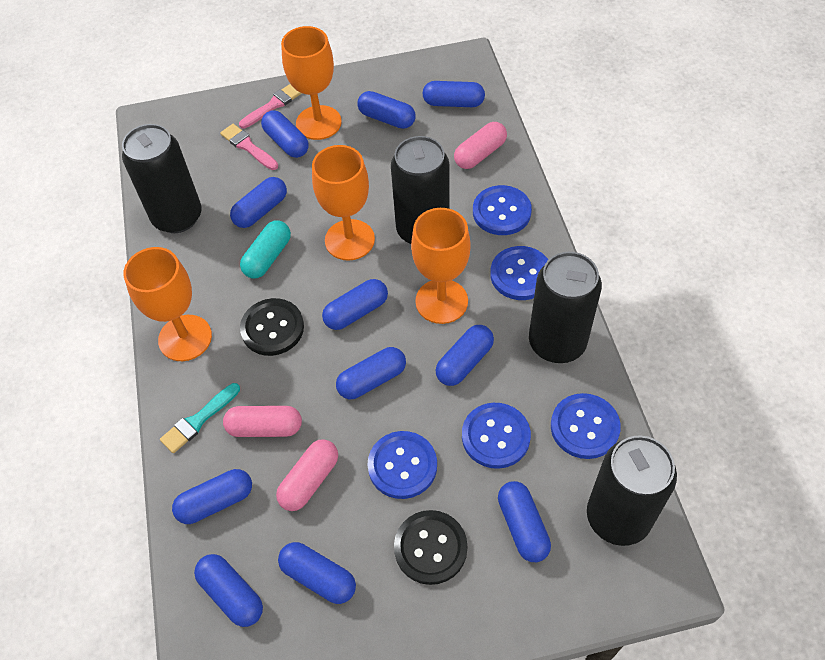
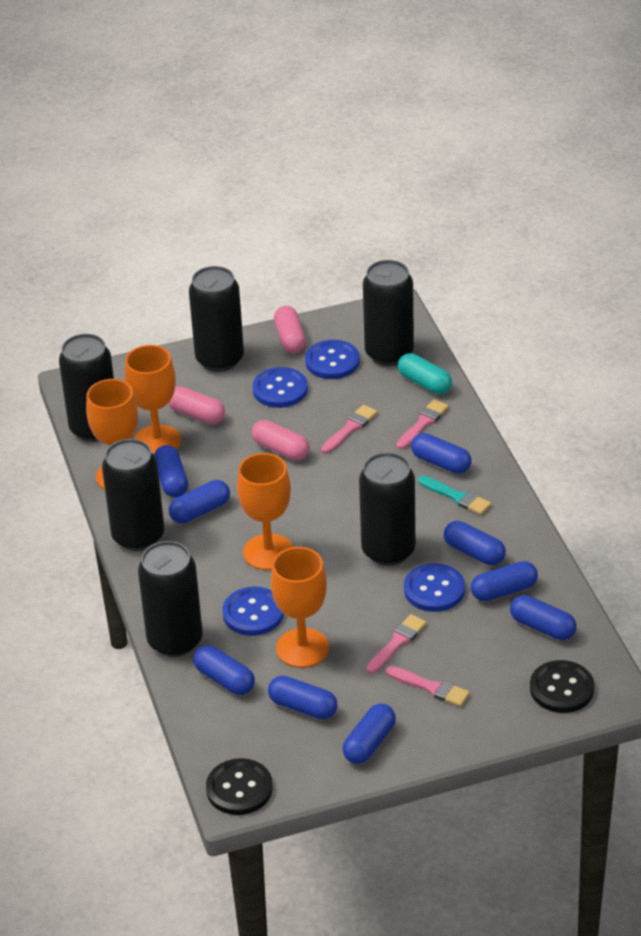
black can: 4 -> 6
blue button: 5 -> 4
blue capsule: 11 -> 9
pink brush: 2 -> 4

